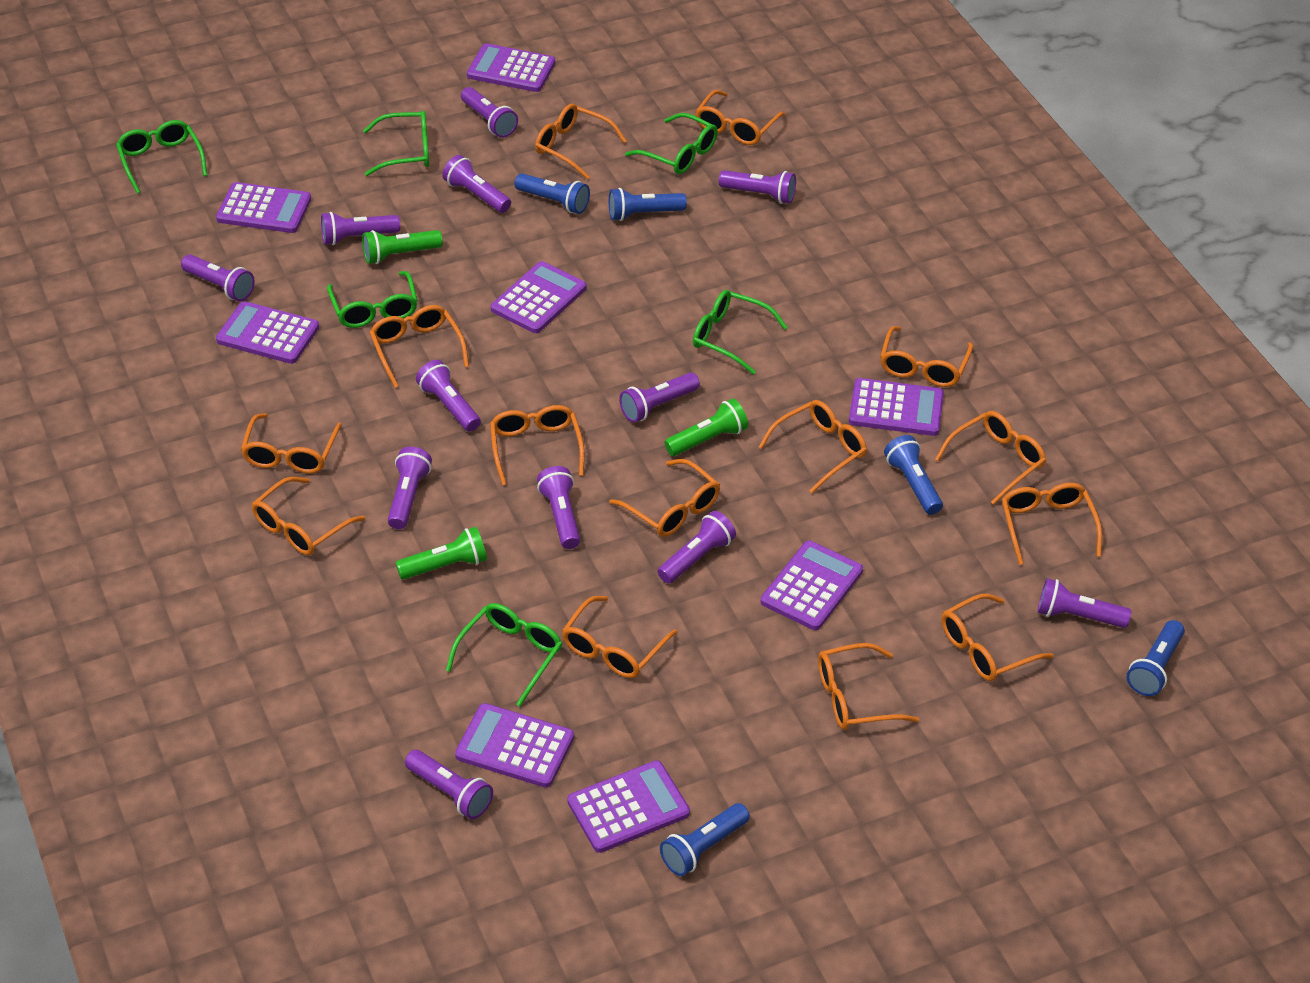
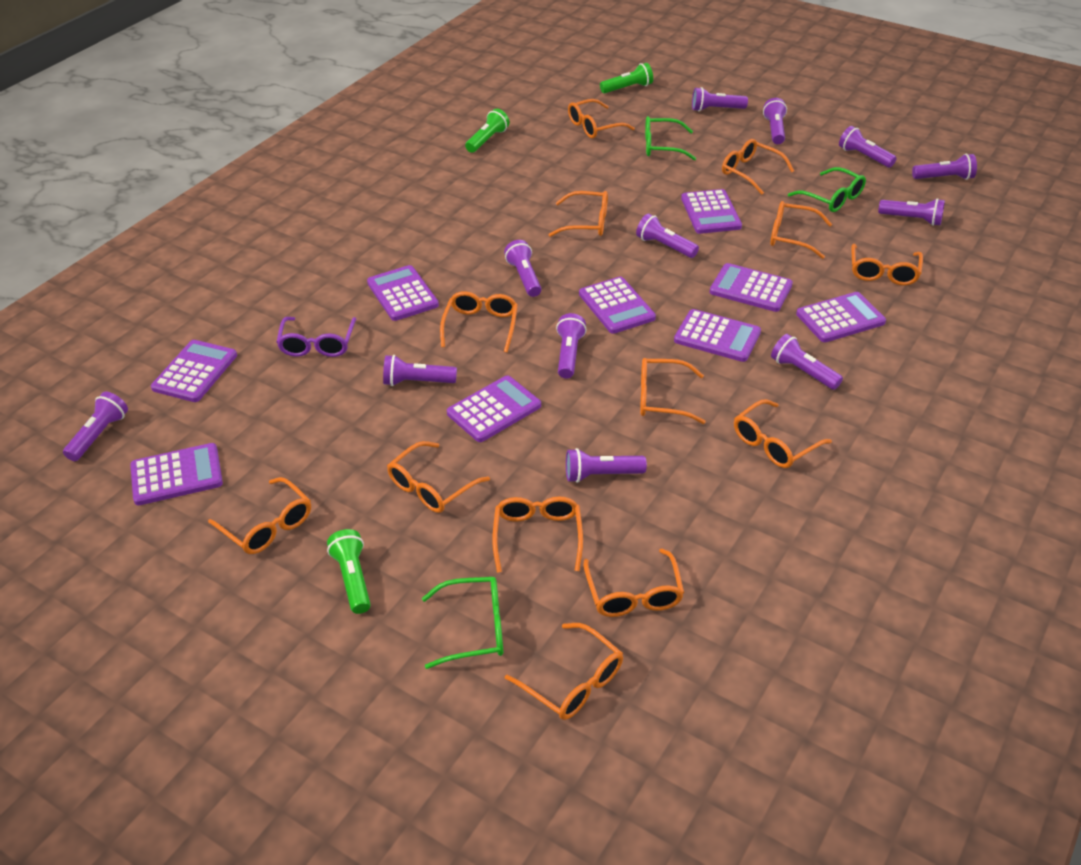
blue flashlight: 5 -> 0
green glasses: 6 -> 3
orange glasses: 14 -> 13
purple calculator: 8 -> 9
purple glasses: 0 -> 1

